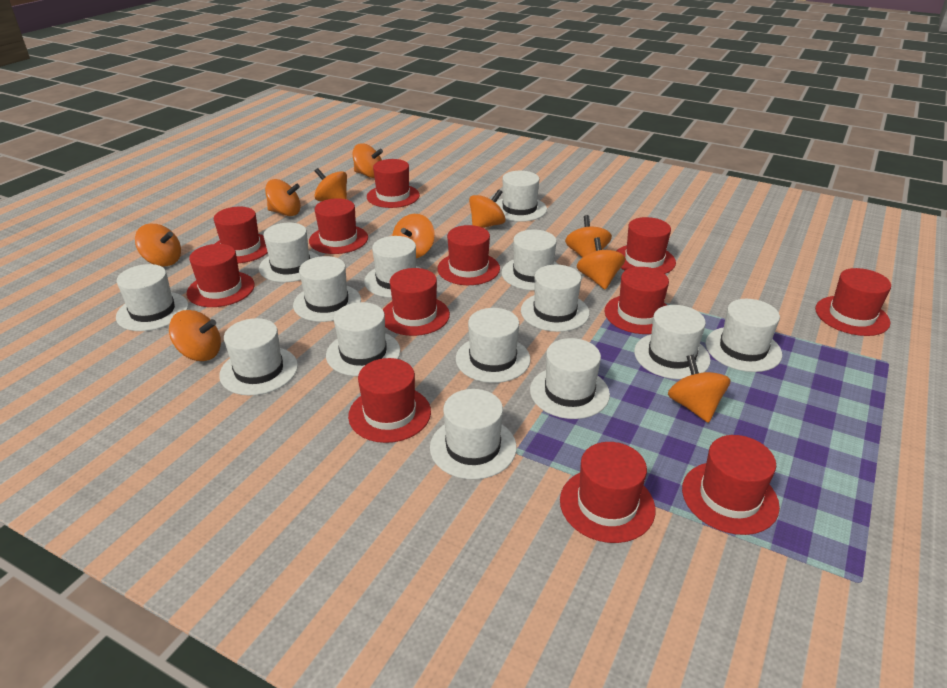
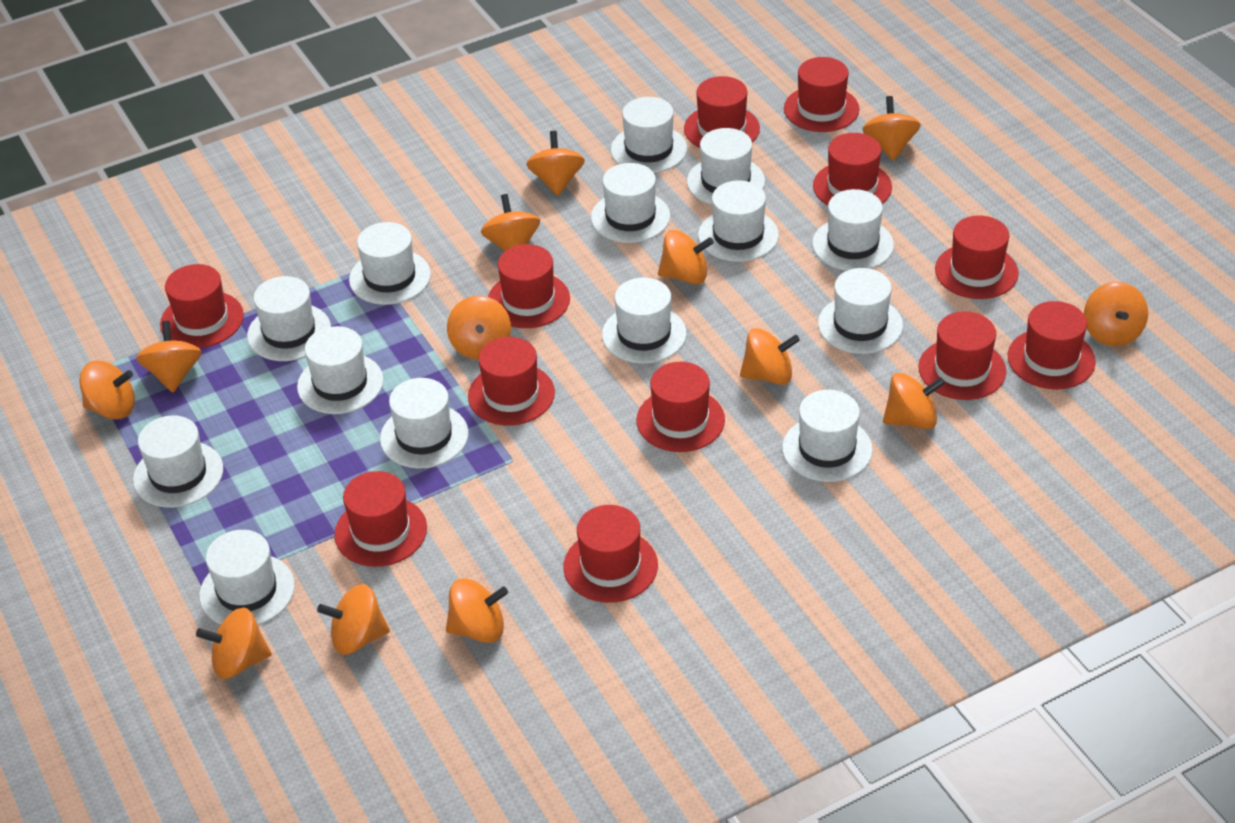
orange spinning top: 10 -> 13

